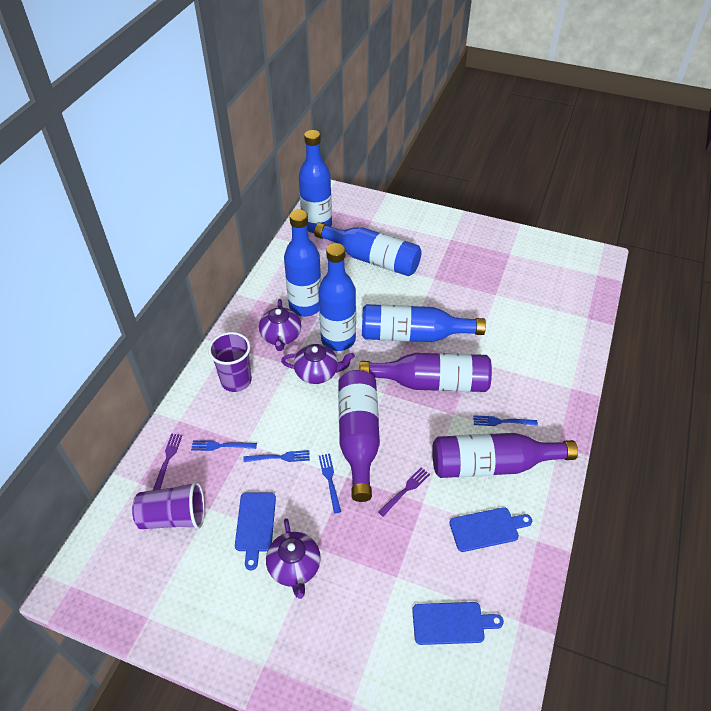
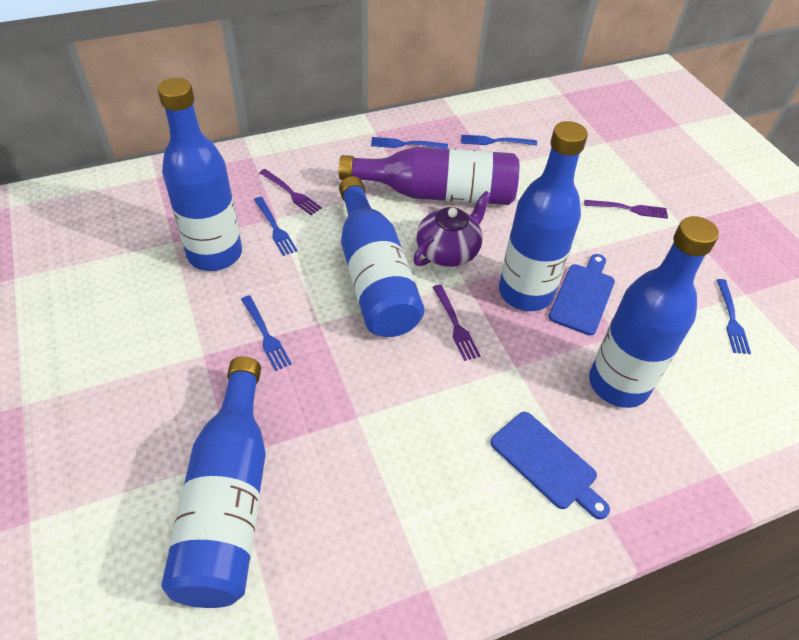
blue cutting board: 3 -> 2
blue fork: 4 -> 5
purple bottle: 3 -> 1
purple cup: 2 -> 0
purple fork: 2 -> 3
purple teapot: 3 -> 1

